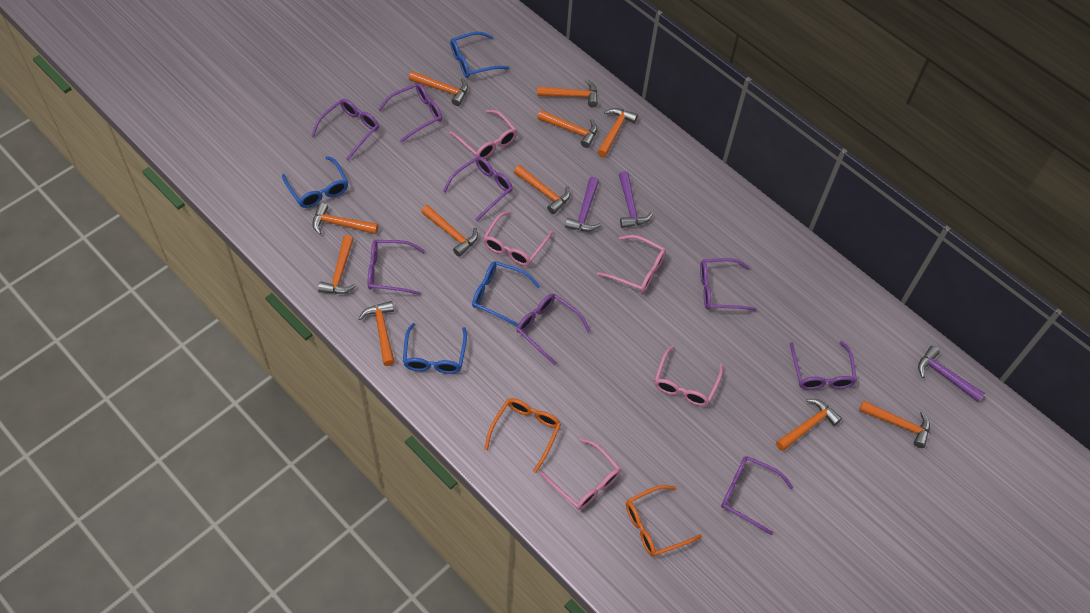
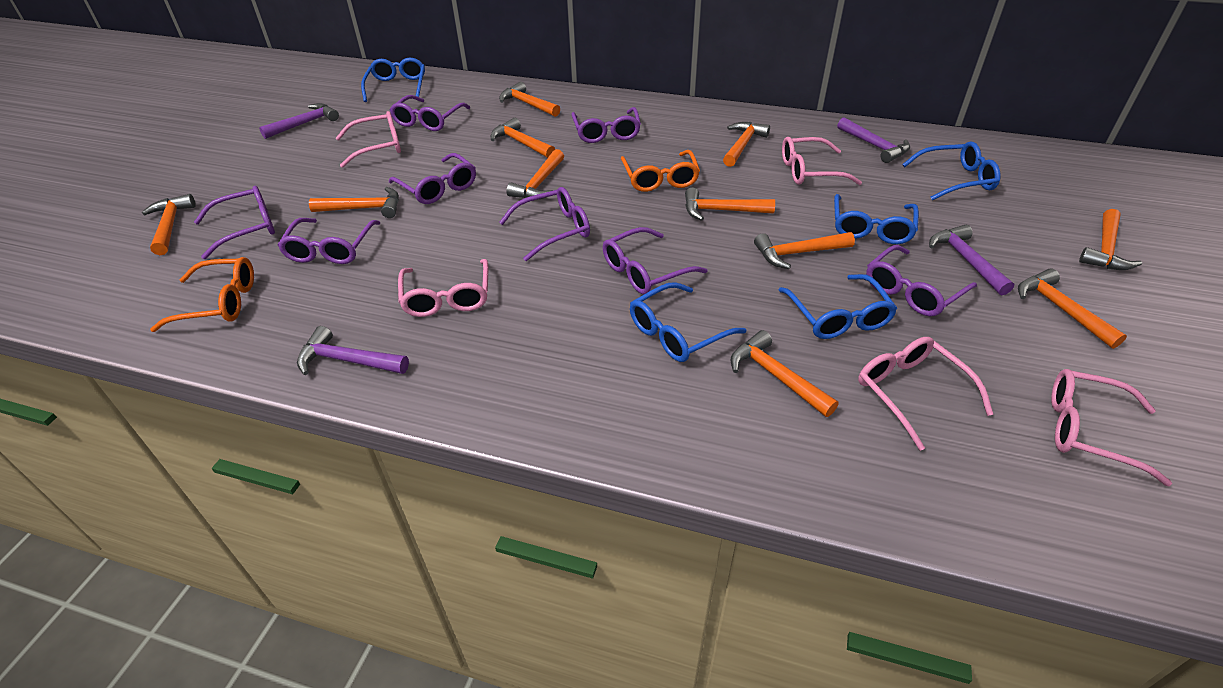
blue glasses: 4 -> 5
purple hammer: 3 -> 4

